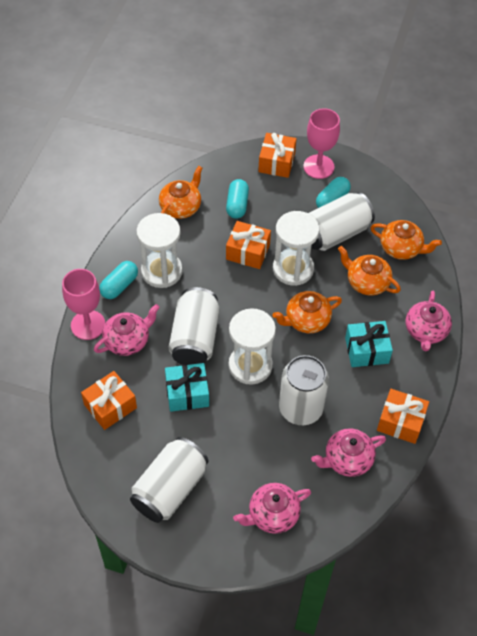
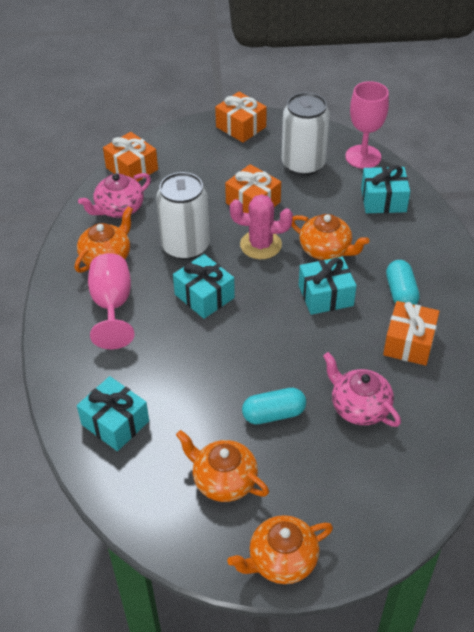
pink cactus: 0 -> 1
pink teapot: 4 -> 2
turquoise capsule: 3 -> 2
turquoise gift: 2 -> 4
white can: 4 -> 2
white hourglass: 3 -> 0

